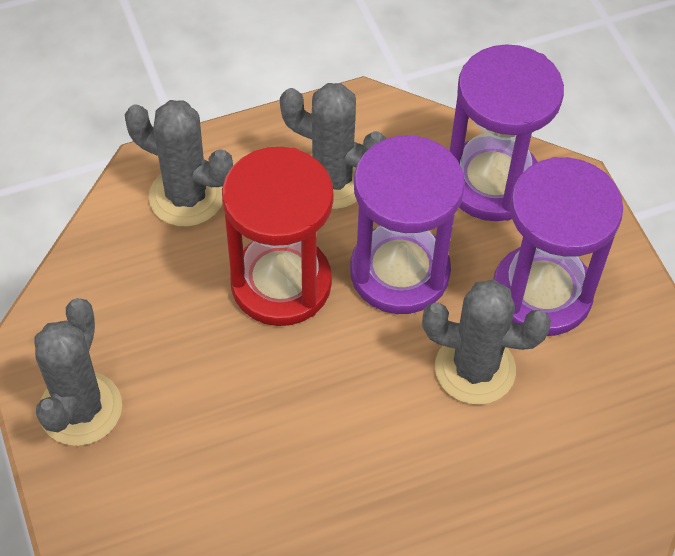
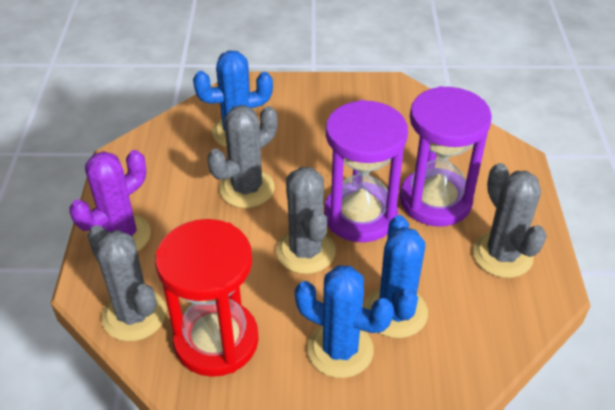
blue cactus: 0 -> 3
purple cactus: 0 -> 1
purple hourglass: 3 -> 2

